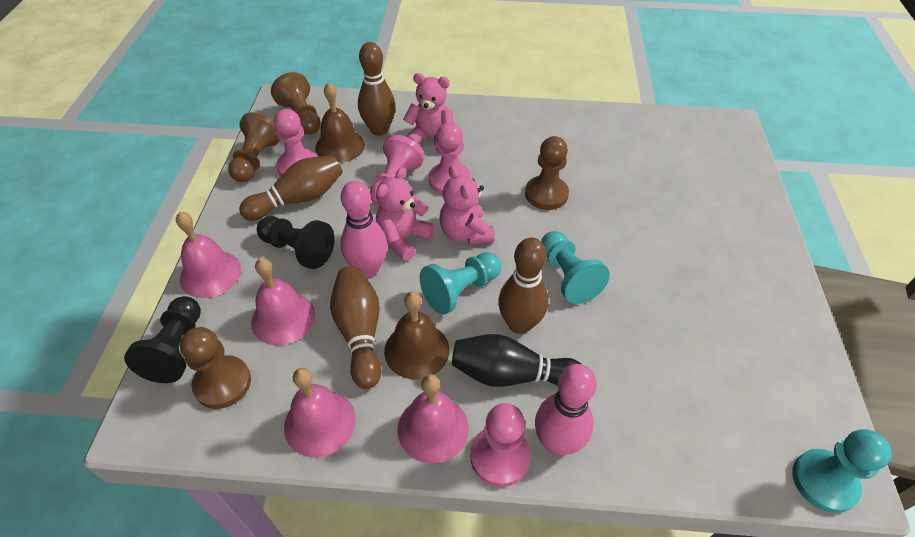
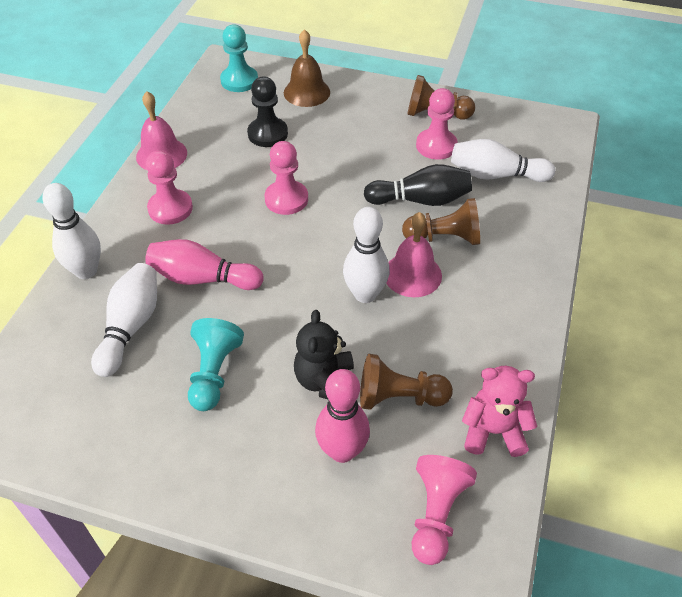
black pawn: 2 -> 1
black teddy bear: 0 -> 1
brown bell: 2 -> 1
brown bowling pin: 4 -> 0
brown pawn: 4 -> 3
pink bell: 4 -> 2
pink teddy bear: 3 -> 1
turquoise pawn: 3 -> 2
white bowling pin: 0 -> 4

